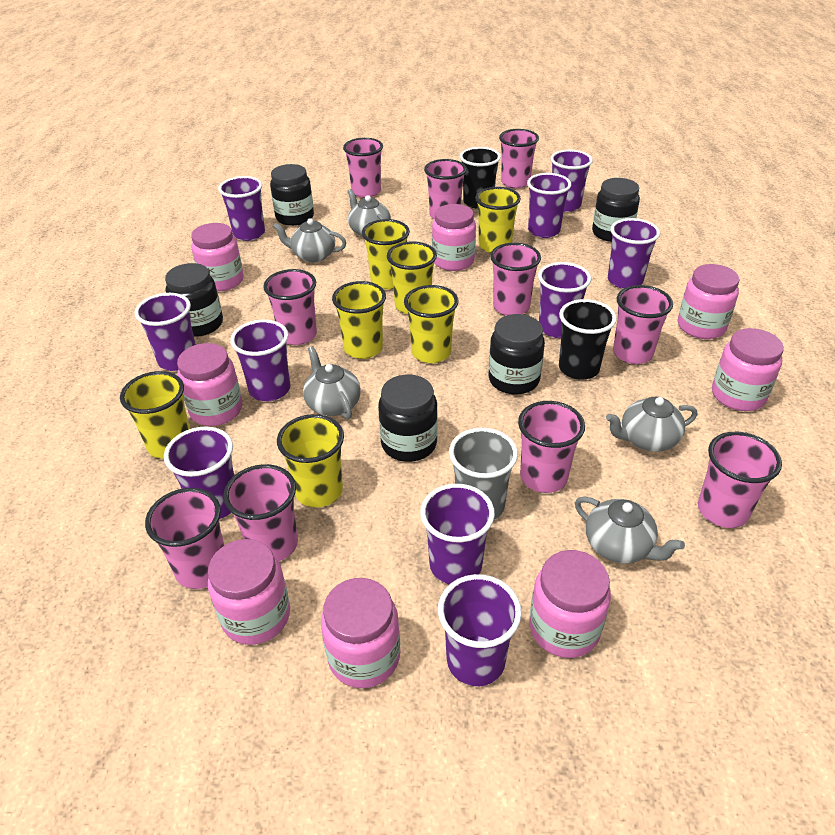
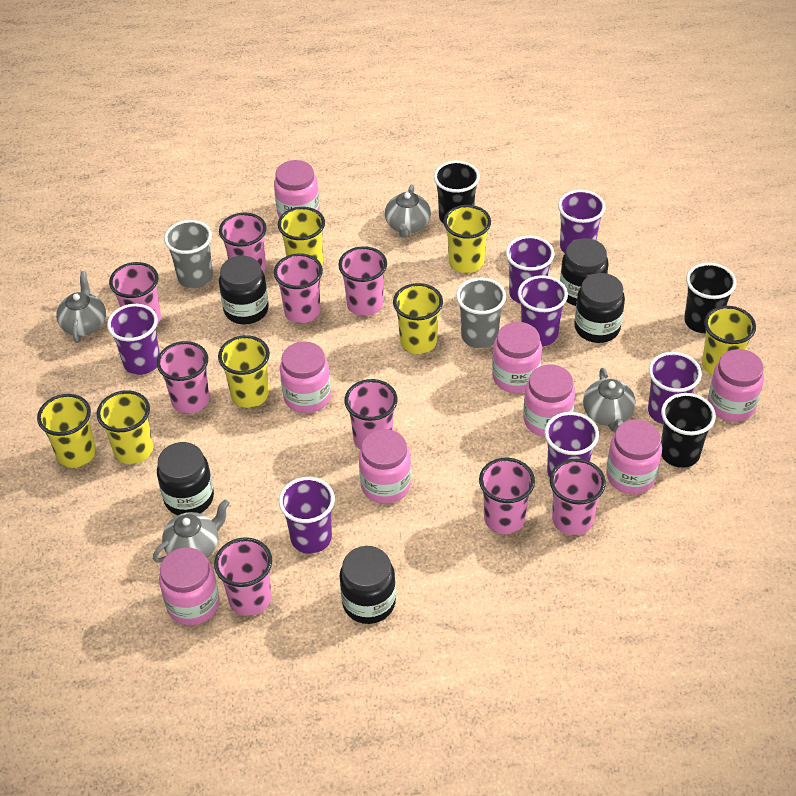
black cup: 2 -> 3
grey cup: 1 -> 2
grey teapot: 5 -> 4
pink cup: 10 -> 9
purple cup: 10 -> 7

